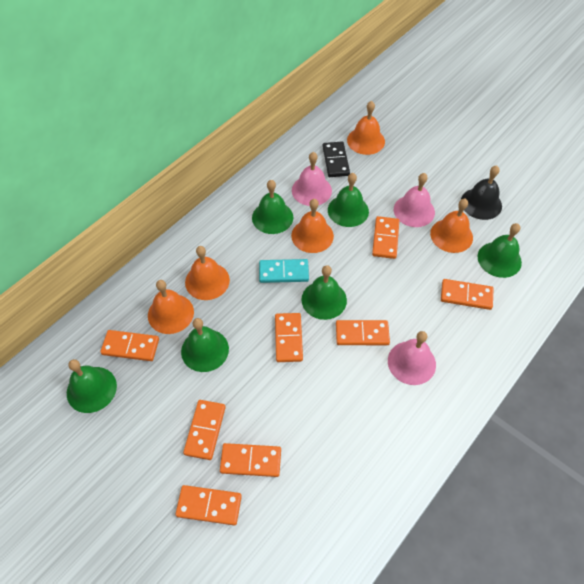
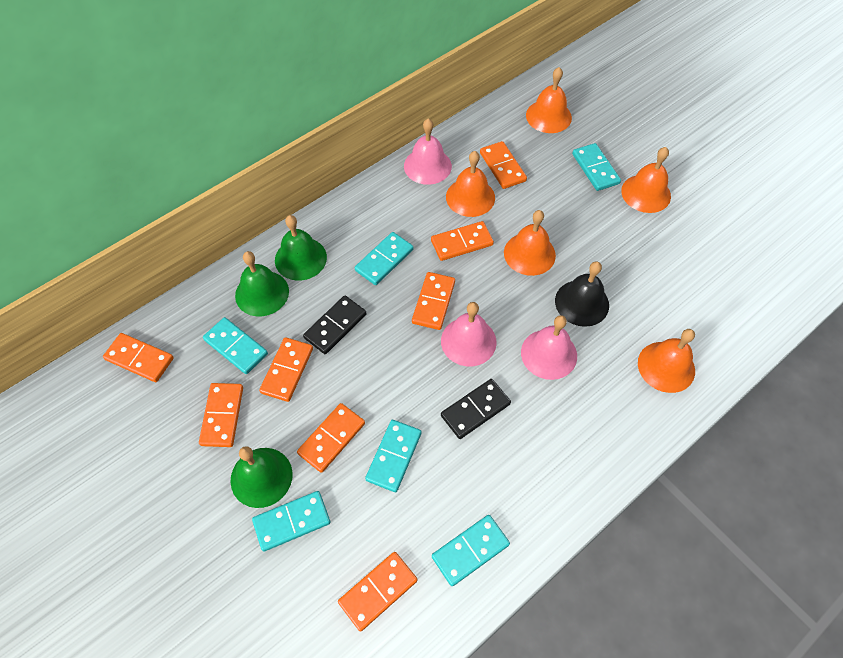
black domino: 1 -> 2
green bell: 6 -> 3
turquoise domino: 1 -> 6

